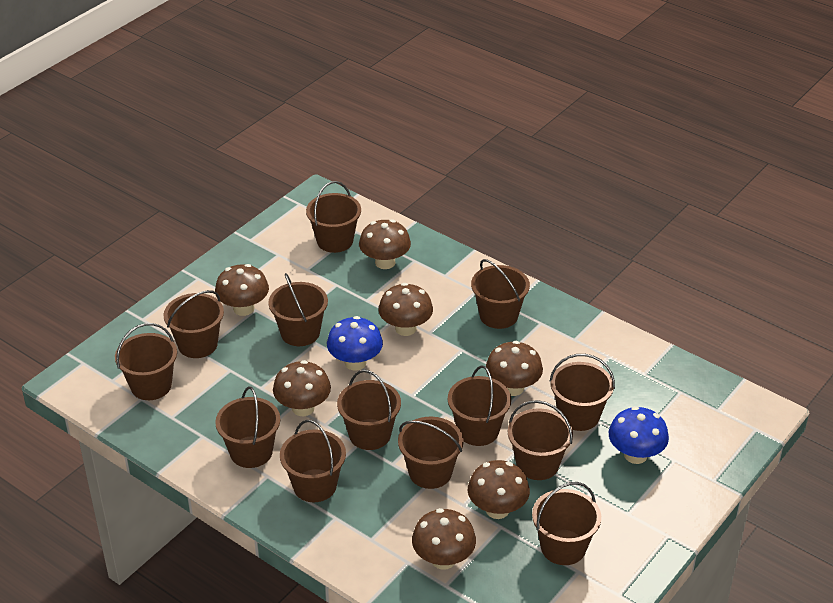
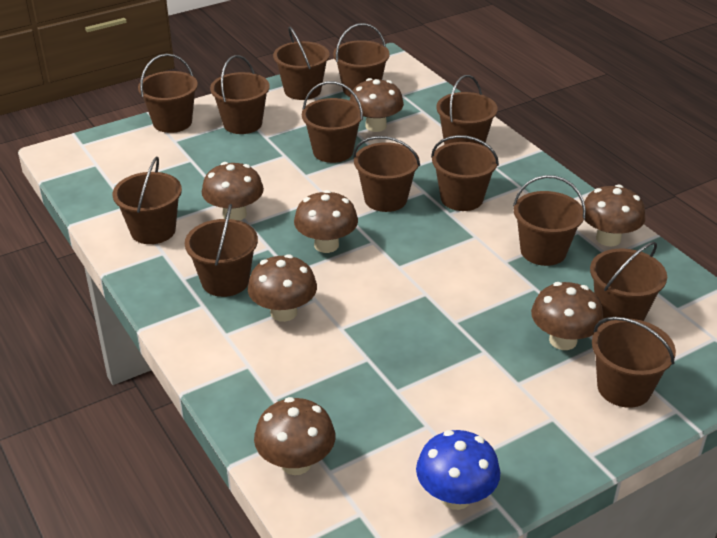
blue mushroom: 2 -> 1

